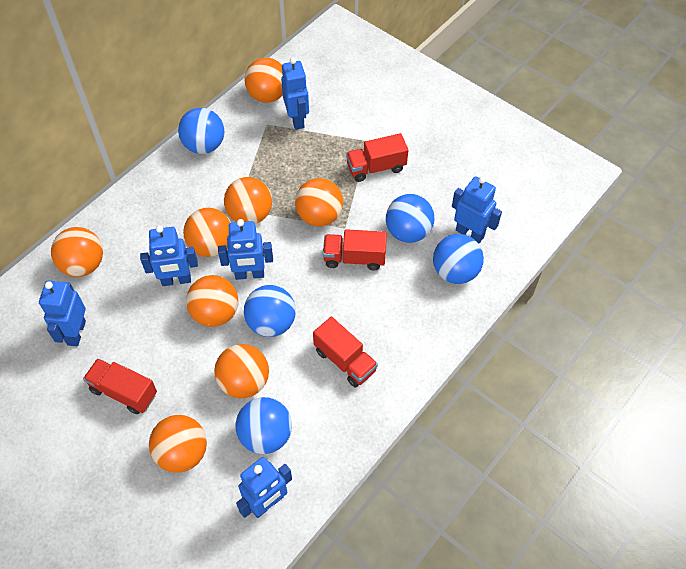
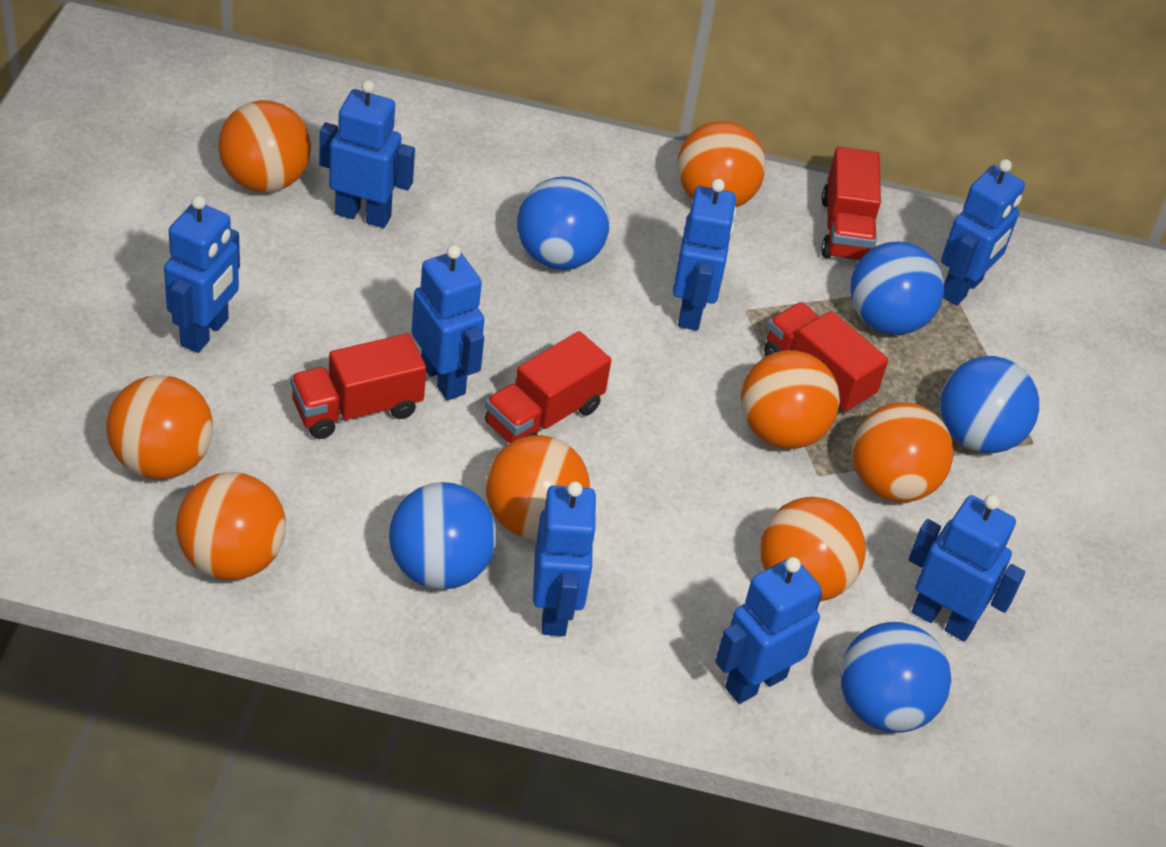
blue robot: 6 -> 8

